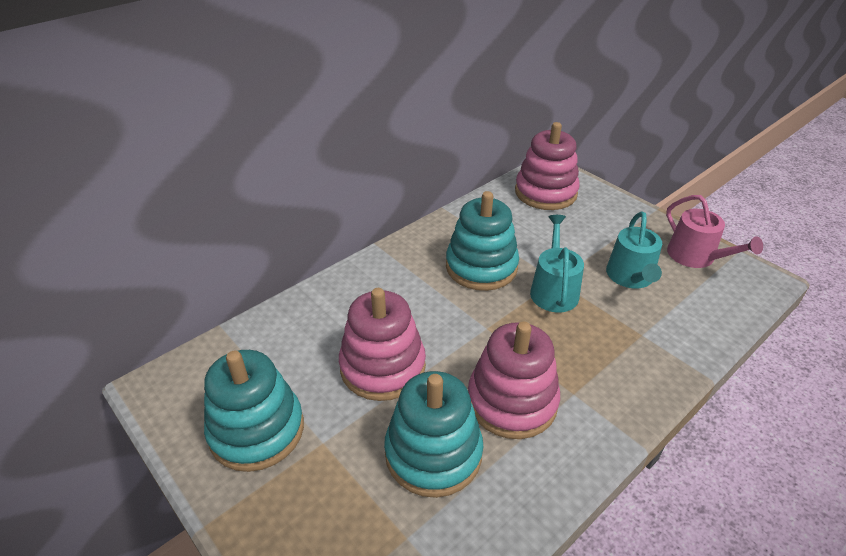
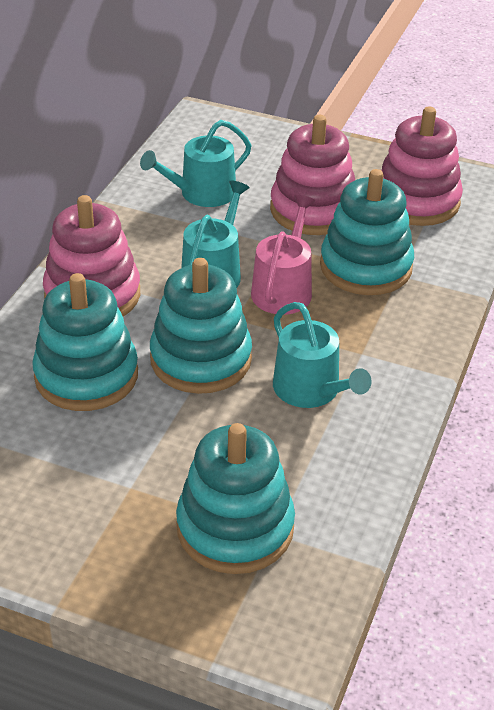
turquoise stacking toy: 3 -> 4
turquoise watering can: 2 -> 3

